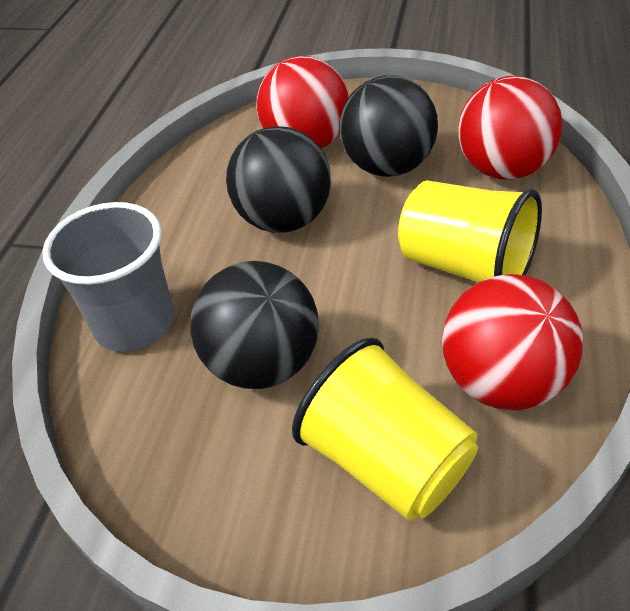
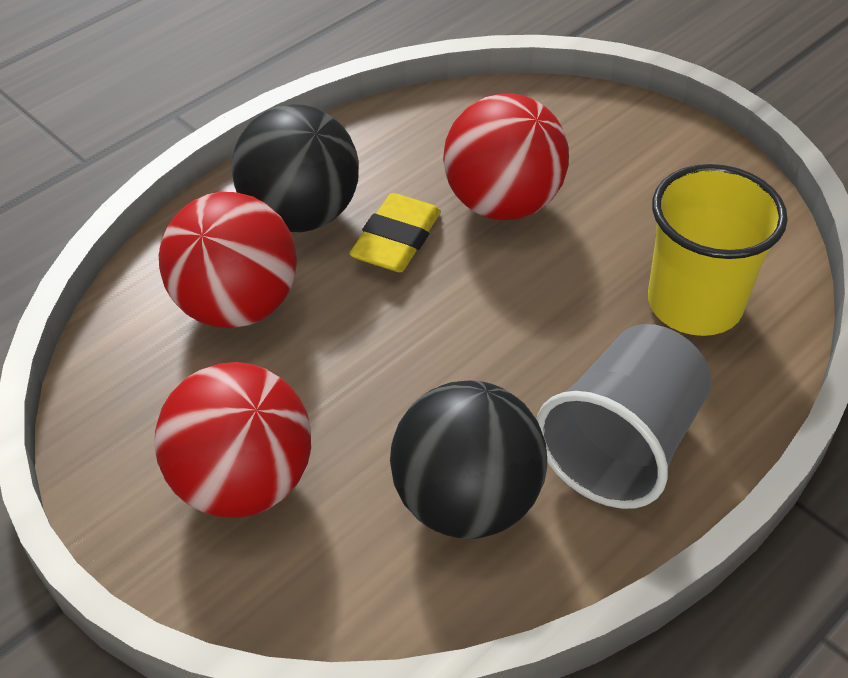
black ball: 3 -> 2
yellow cup: 2 -> 1
yellow eraser: 0 -> 1

